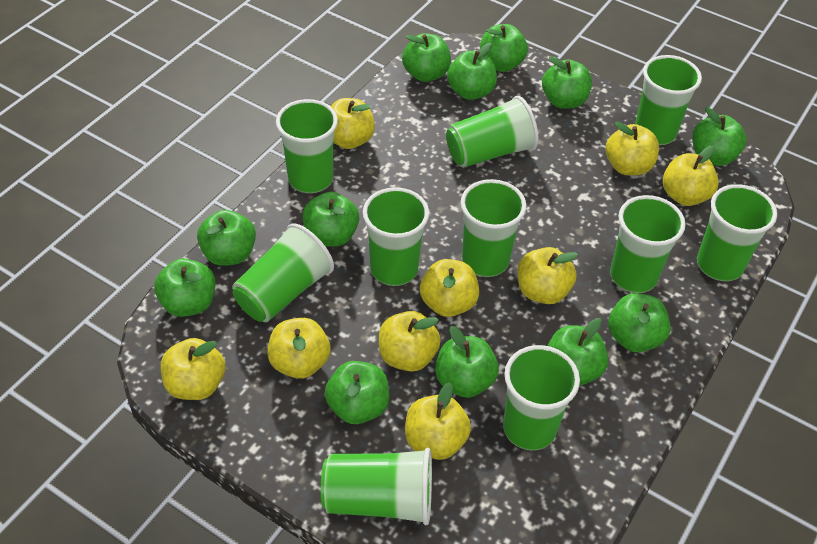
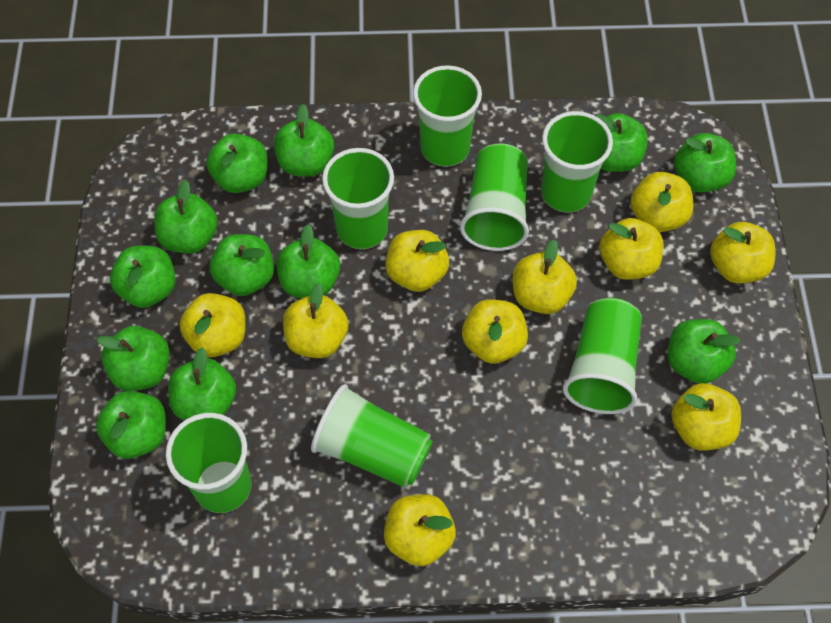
green cup: 10 -> 7
yellow apple: 9 -> 10

